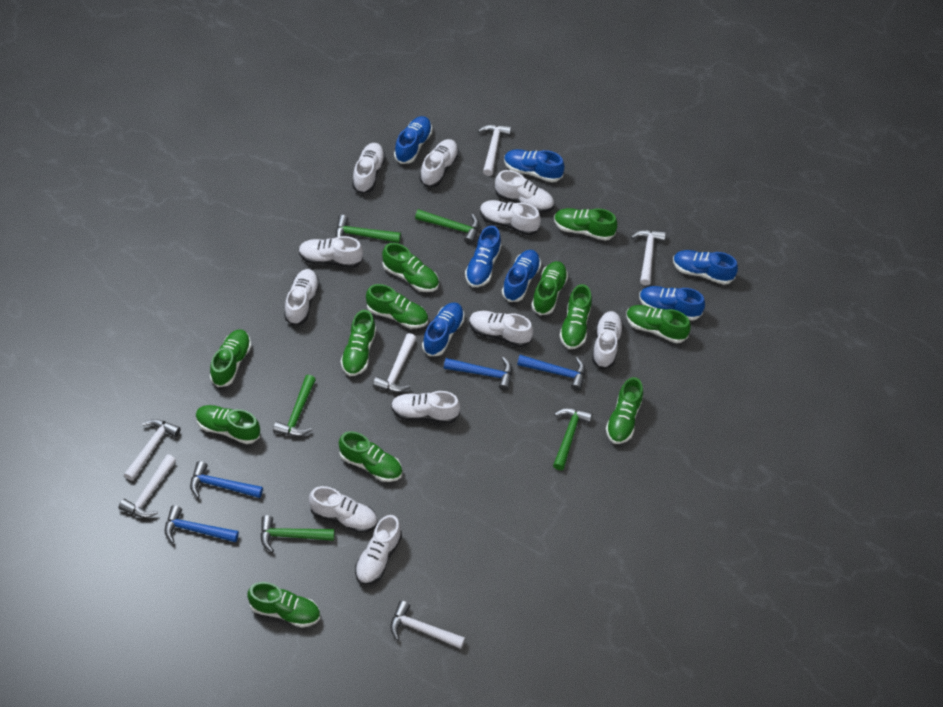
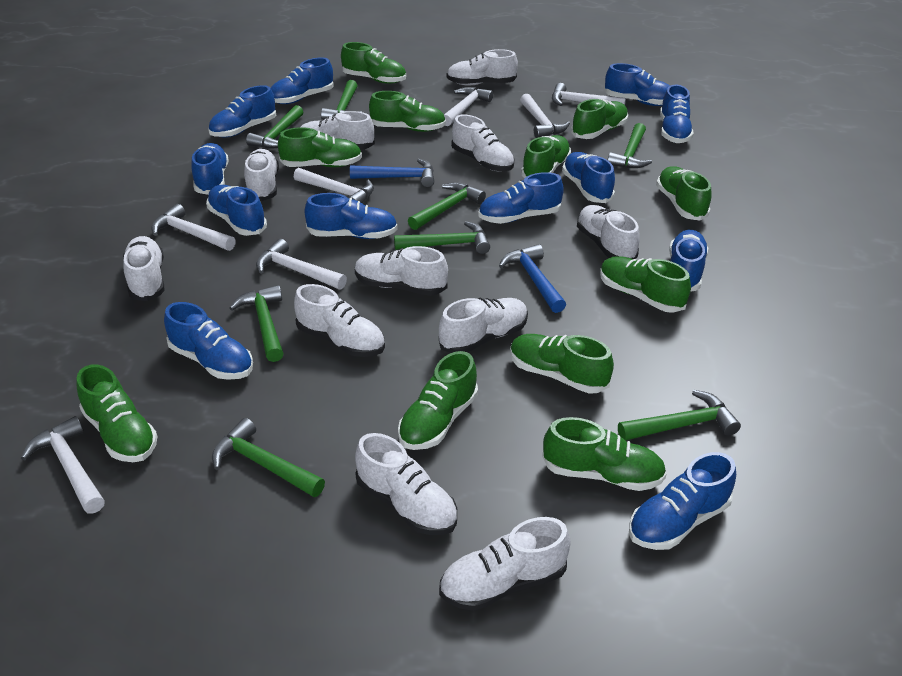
blue hammer: 4 -> 2
blue shoe: 7 -> 12
green hammer: 5 -> 8
green shoe: 12 -> 11
white hammer: 6 -> 7

